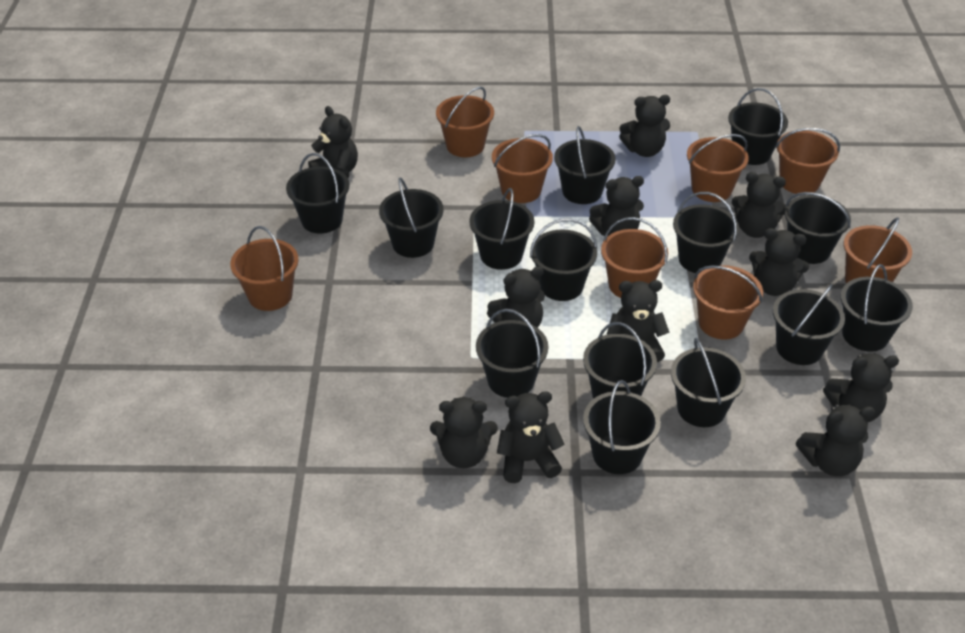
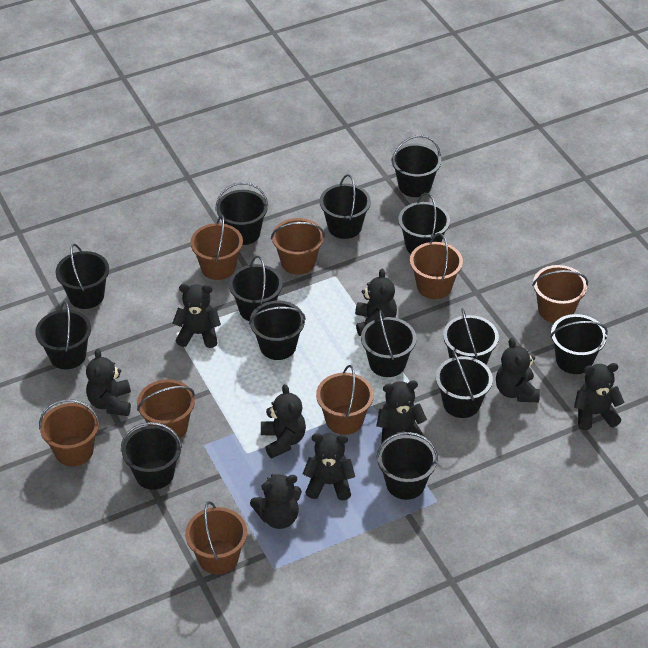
black teddy bear: 11 -> 9

